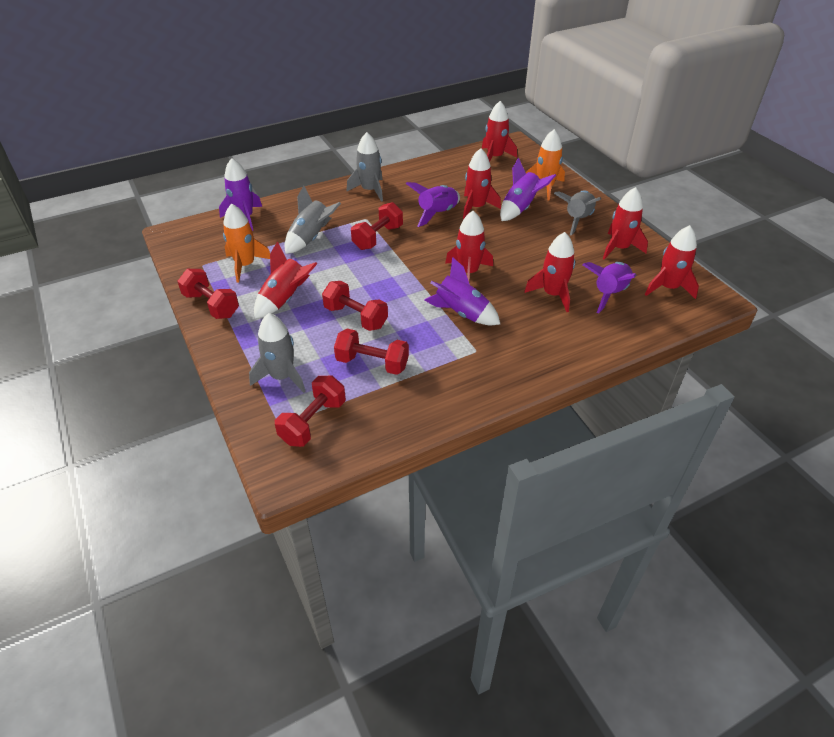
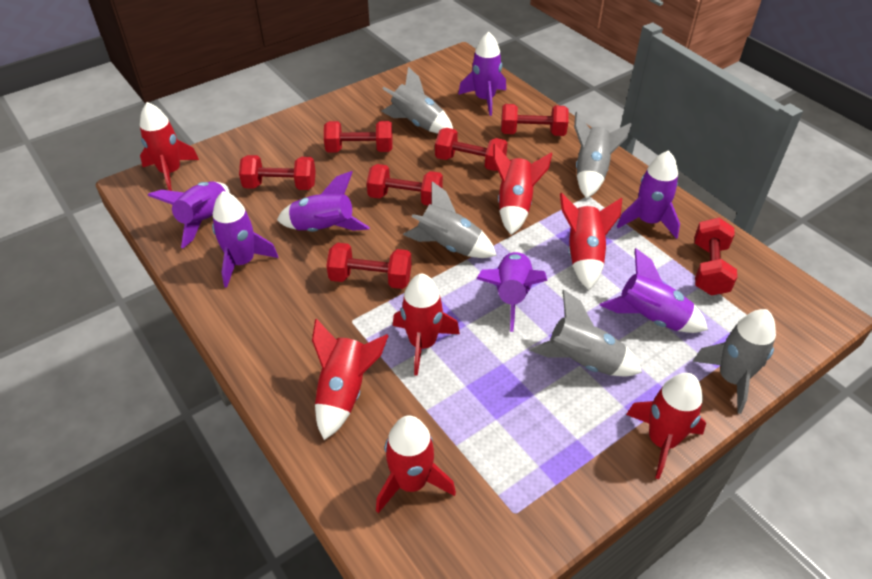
grey rocket: 4 -> 5
orange rocket: 2 -> 0
purple rocket: 5 -> 7
red dumbbell: 5 -> 7

